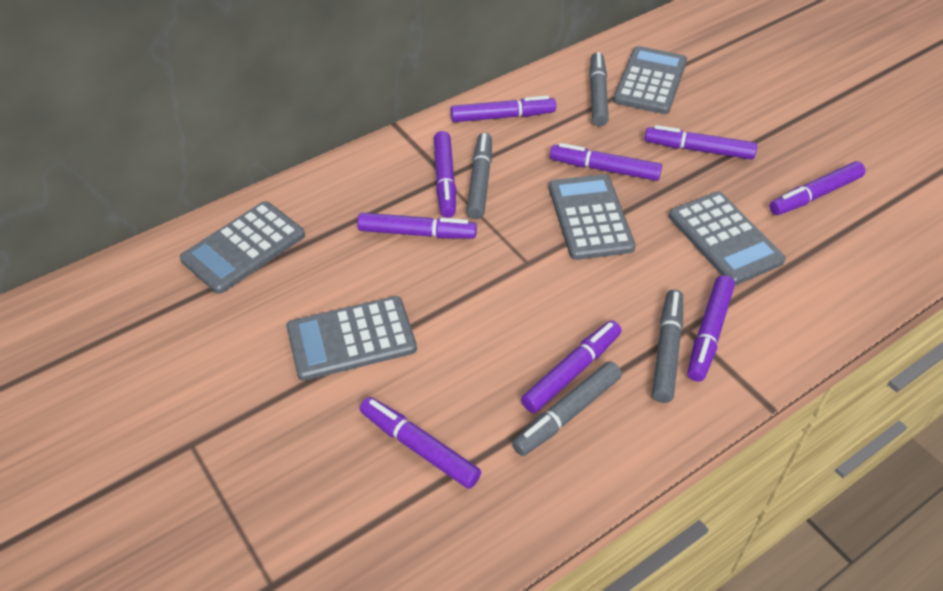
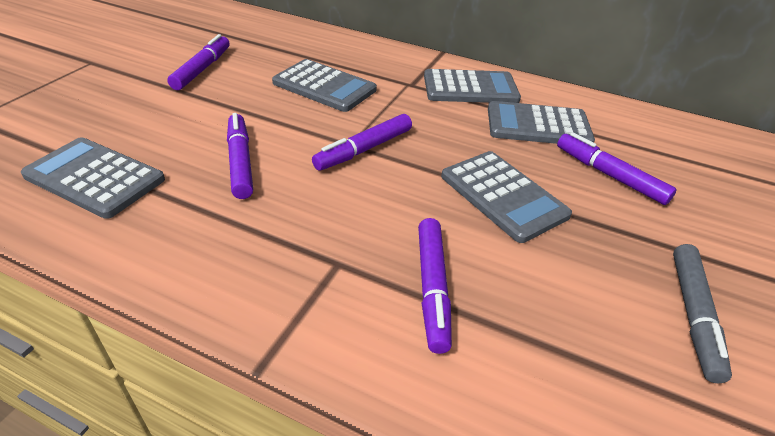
grey marker: 4 -> 1
purple marker: 9 -> 5

